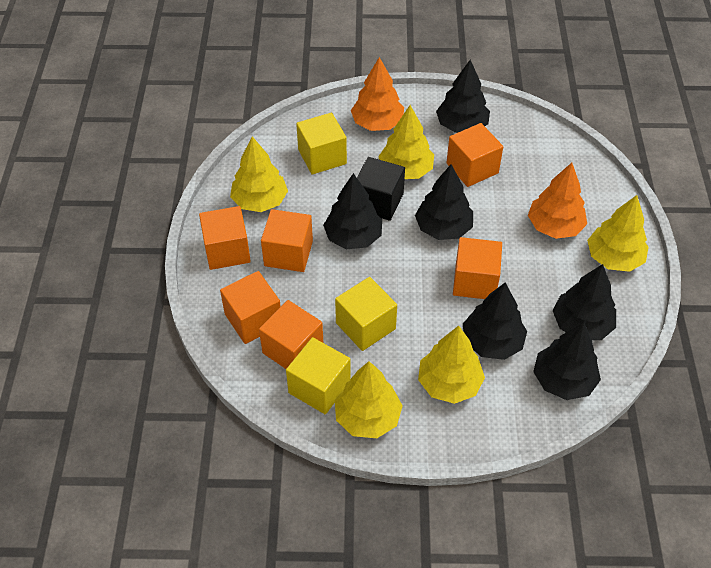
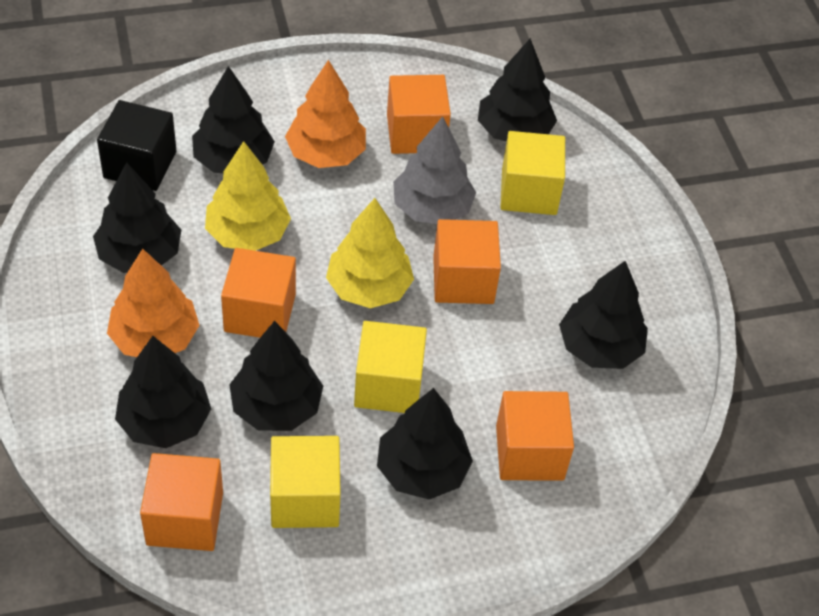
black tree: 6 -> 7
grey tree: 0 -> 1
orange cube: 6 -> 5
yellow tree: 5 -> 2

